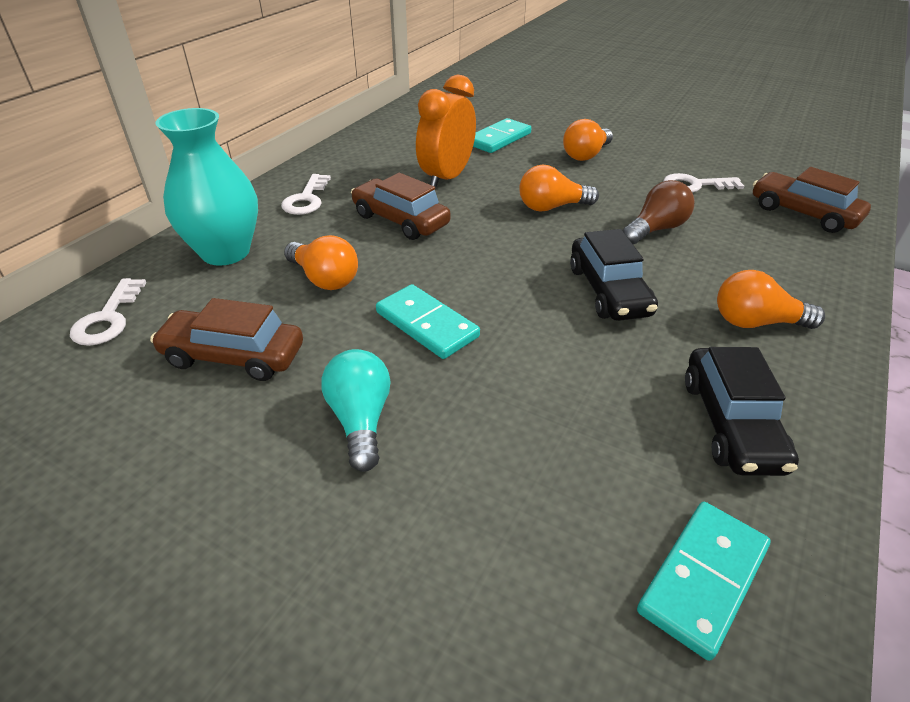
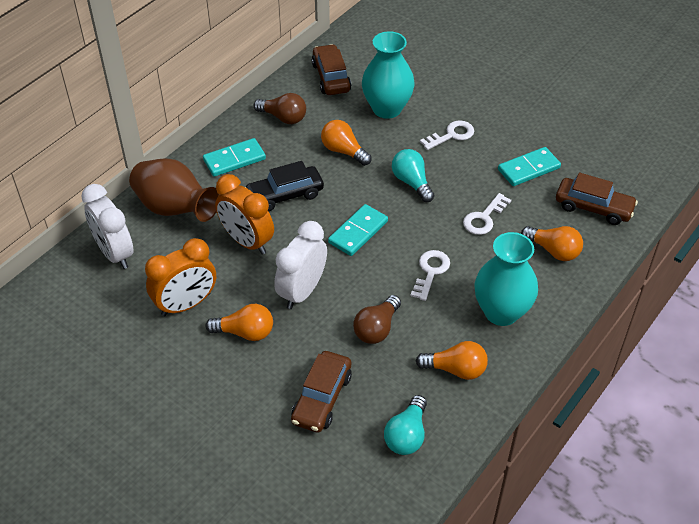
black car: 2 -> 1
brown light bulb: 1 -> 2
brown vase: 0 -> 1
orange clock: 1 -> 2
turquoise light bulb: 1 -> 2
turquoise vase: 1 -> 2
white clock: 0 -> 2

